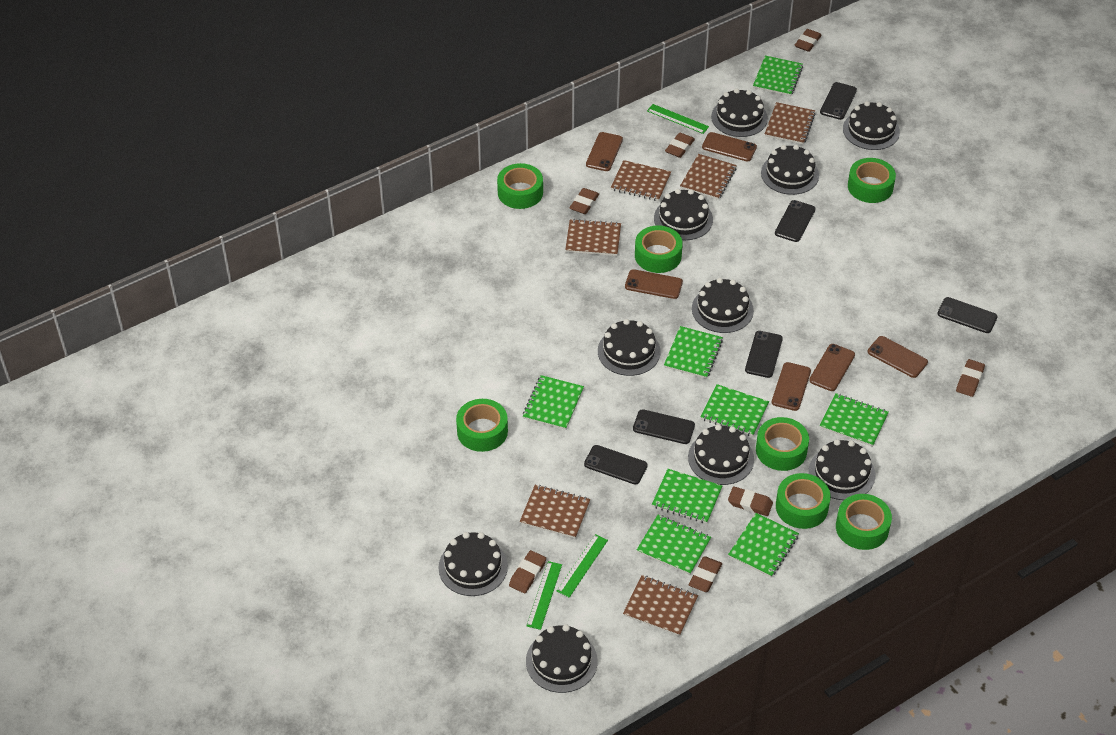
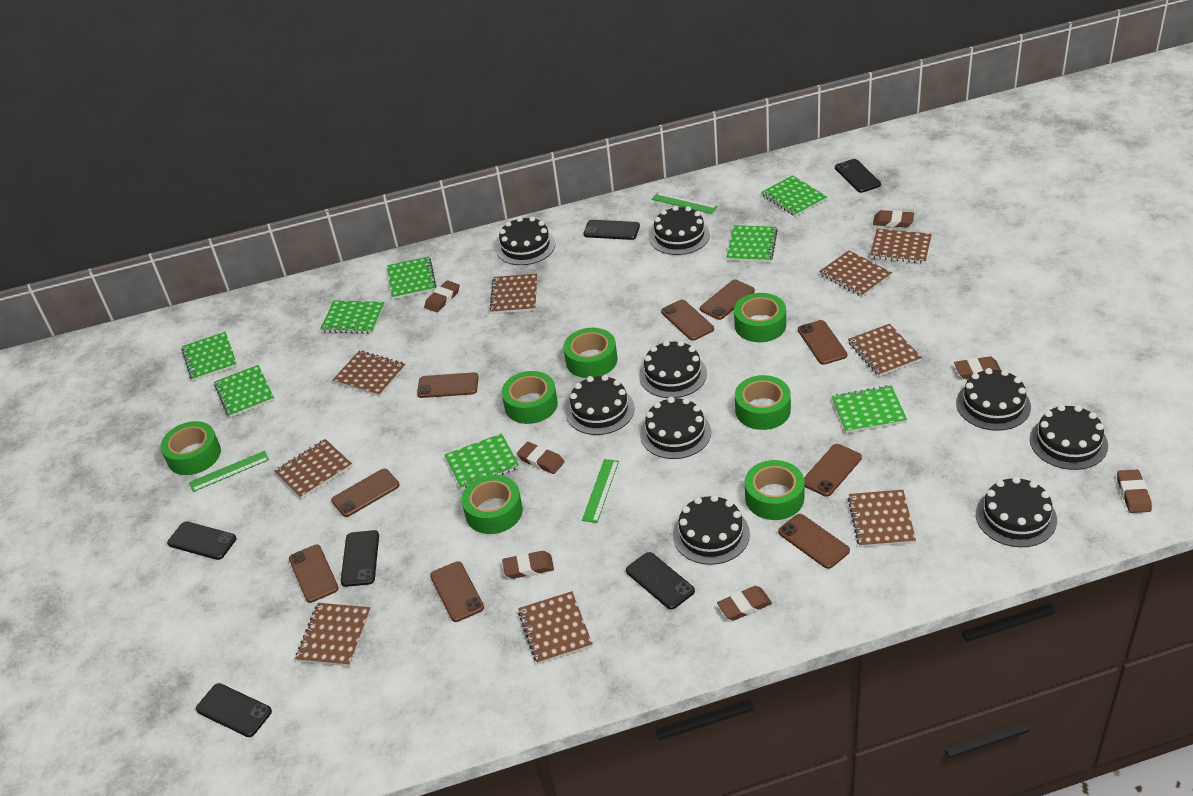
black cake: 10 -> 9
brown notebook: 6 -> 9
brown phone: 6 -> 9

